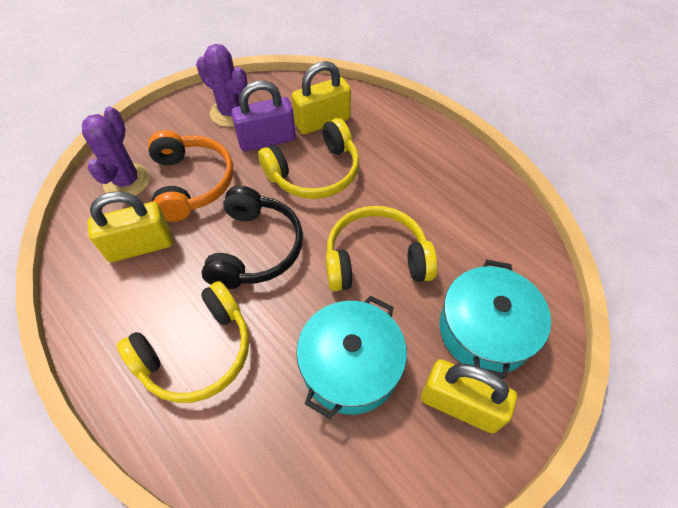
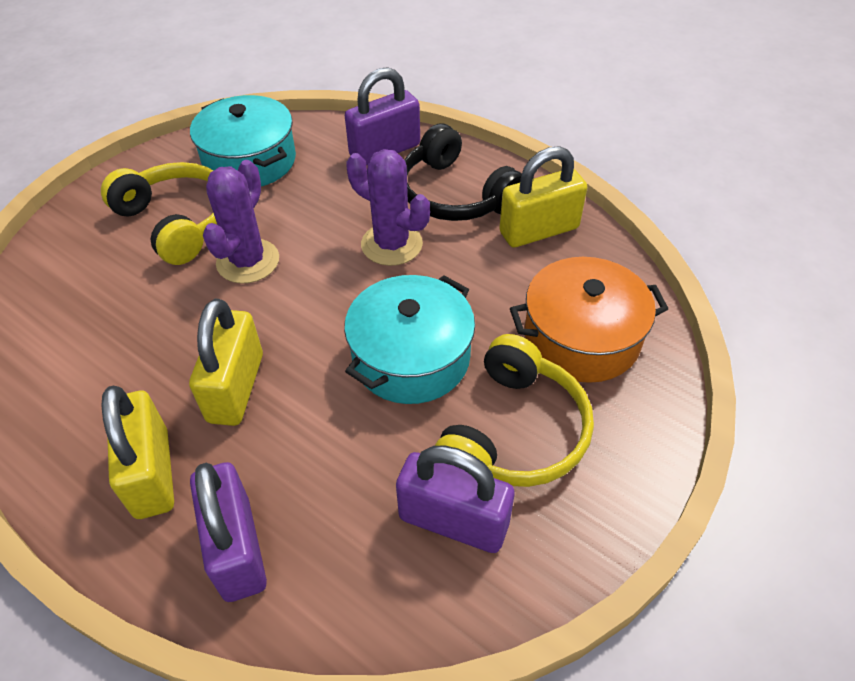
orange headphones: 1 -> 0
orange pot: 0 -> 1
purple padlock: 1 -> 3
yellow headphones: 3 -> 2

